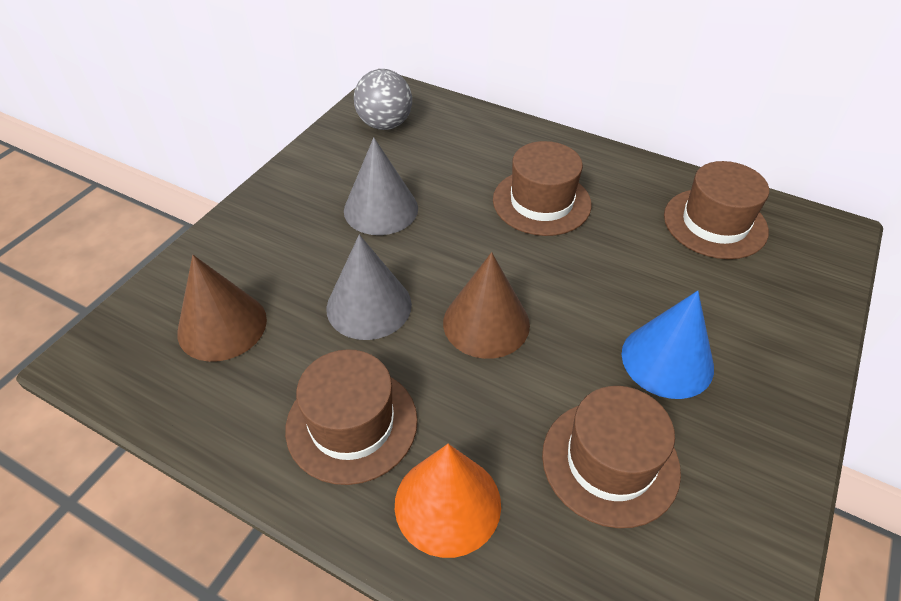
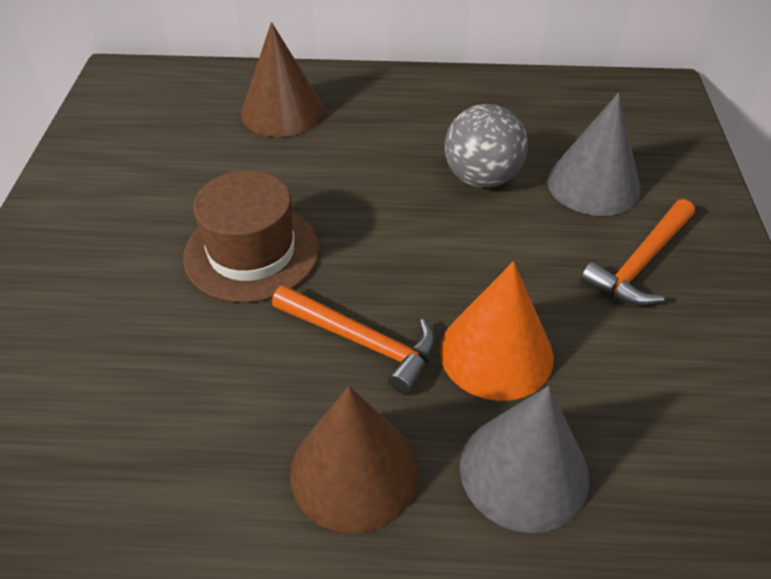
blue cone: 1 -> 0
brown hat: 4 -> 1
orange hammer: 0 -> 2

